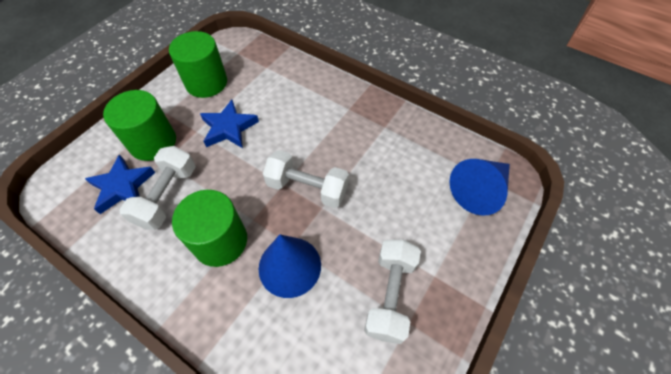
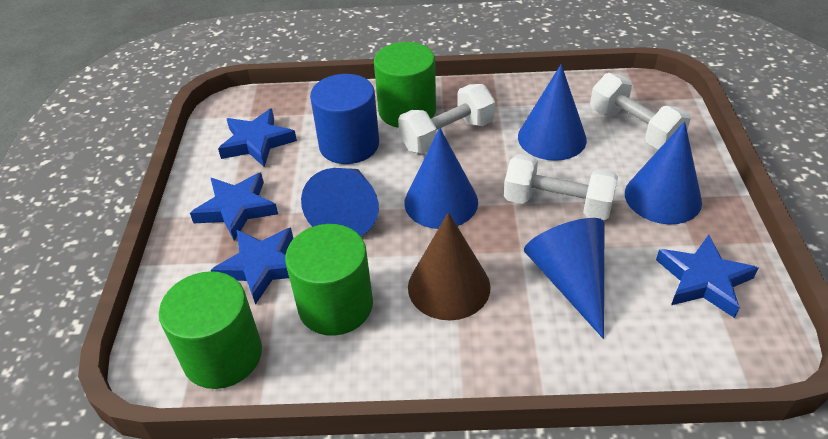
blue cone: 2 -> 5
blue cylinder: 0 -> 1
blue star: 2 -> 4
brown cone: 0 -> 1

